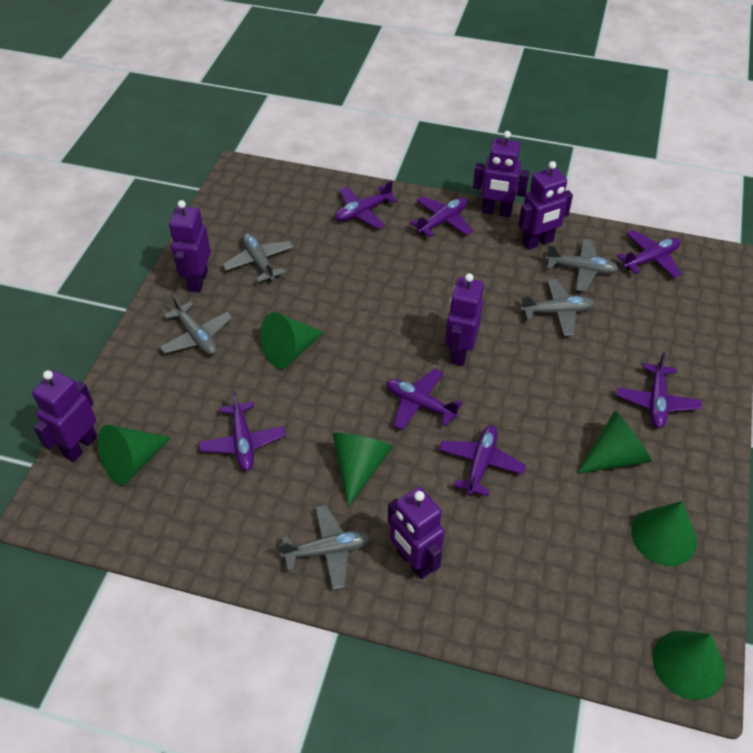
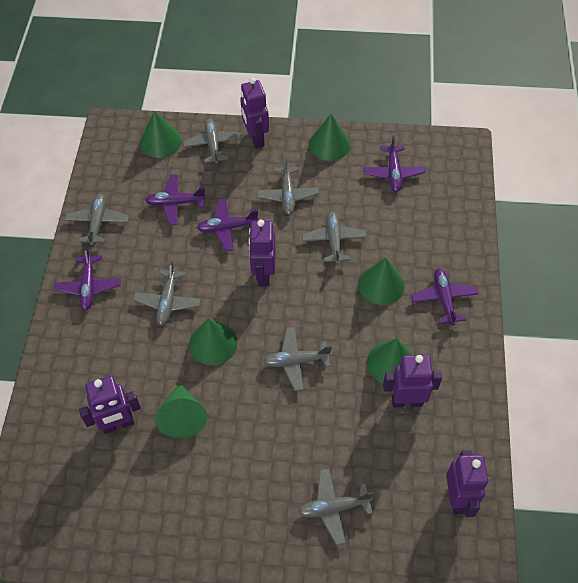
grey plane: 5 -> 7
purple plane: 7 -> 5
purple robot: 6 -> 5

